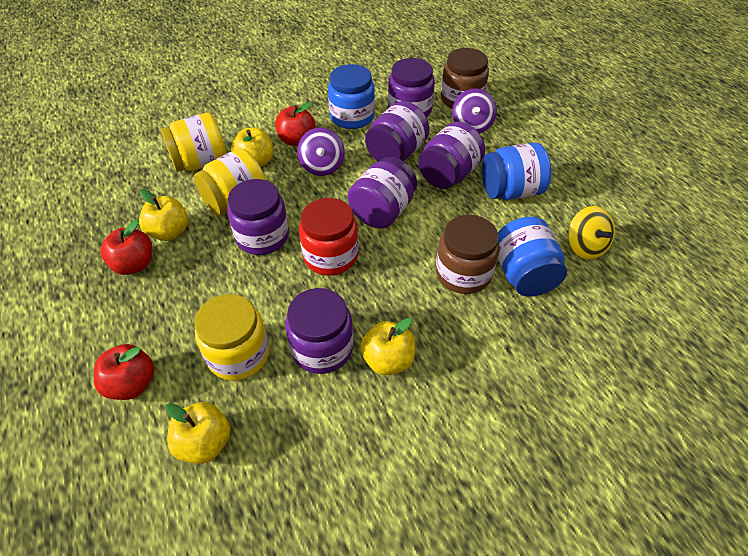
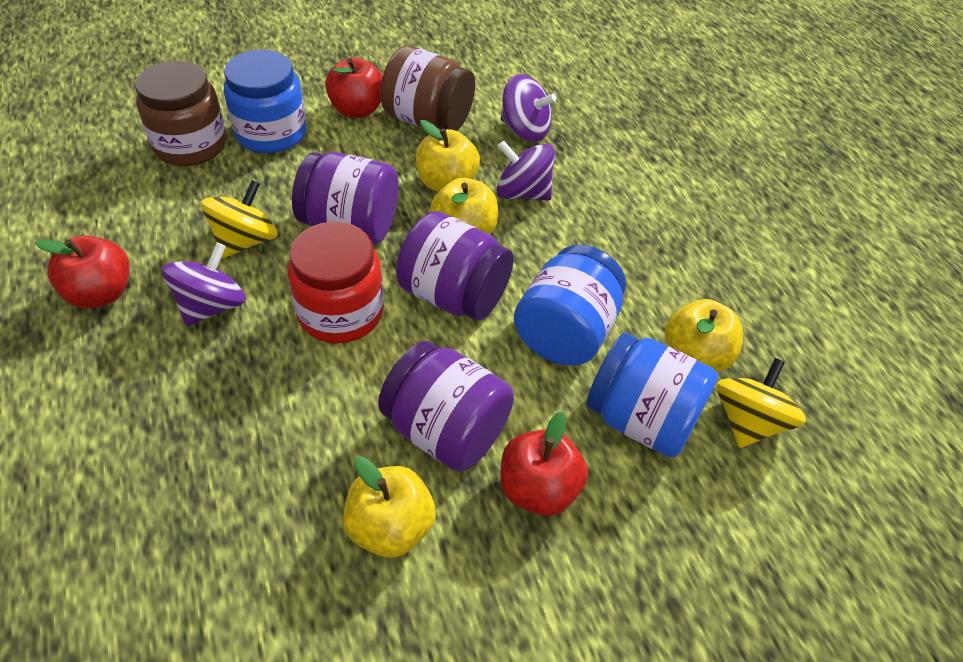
purple jar: 6 -> 3
purple spinning top: 2 -> 3
yellow jar: 3 -> 0
yellow spinning top: 1 -> 2

